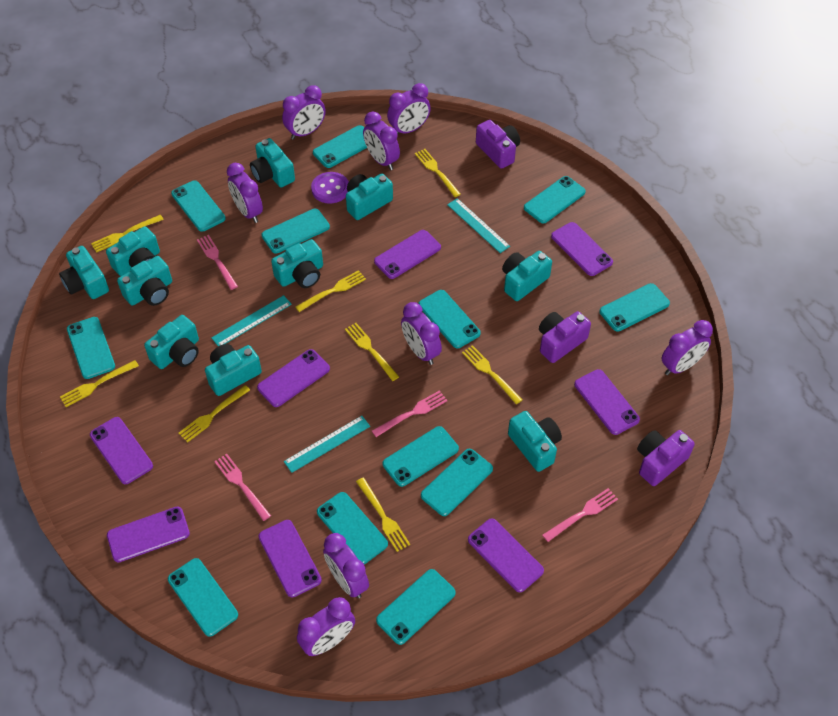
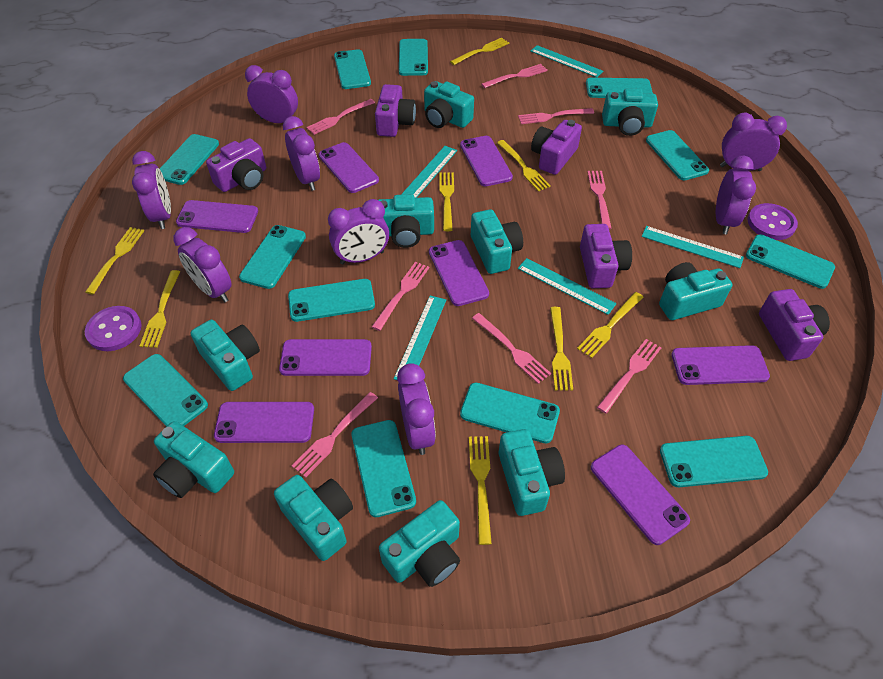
pink fork: 4 -> 8
purple button: 1 -> 2
purple camera: 3 -> 5
turquoise ruler: 3 -> 5

